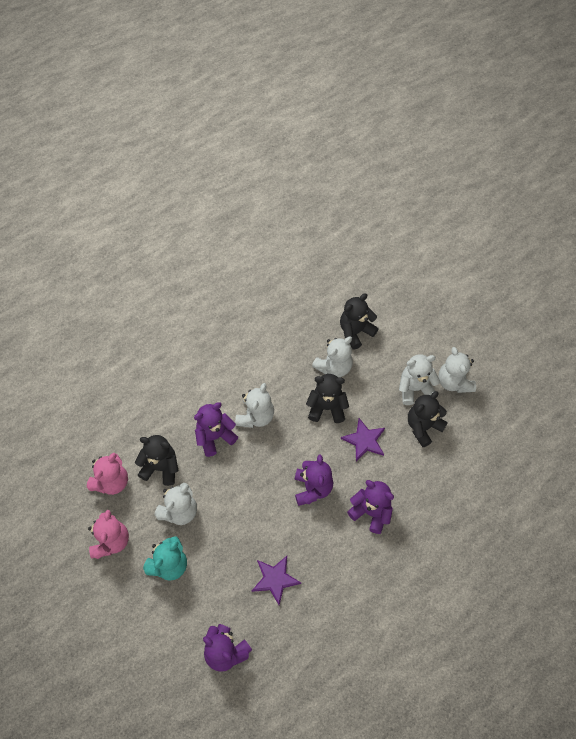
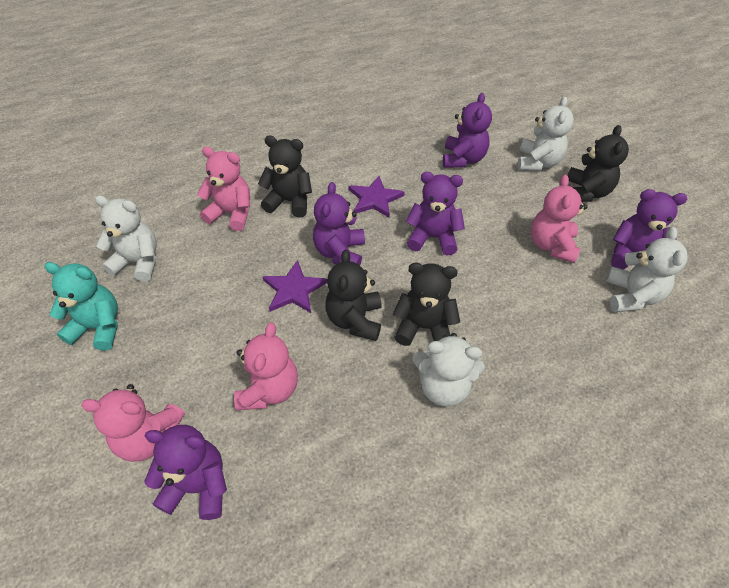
pink teddy bear: 2 -> 4
purple teddy bear: 4 -> 5
white teddy bear: 5 -> 4

